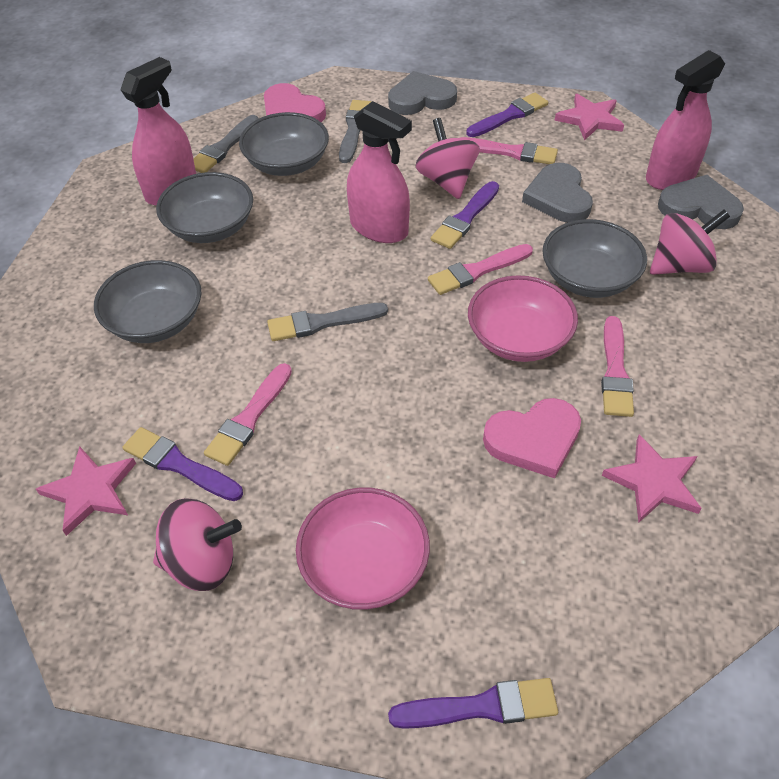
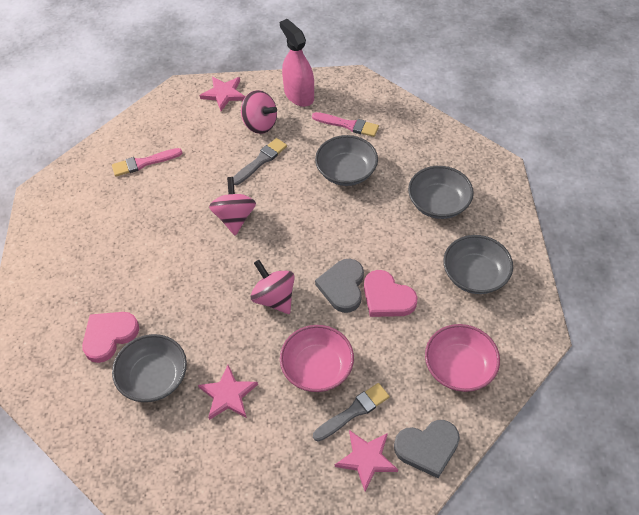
grey brush: 3 -> 2
grey heart: 3 -> 2
pink brush: 4 -> 2
pink spray bottle: 3 -> 1
purple brush: 4 -> 0

